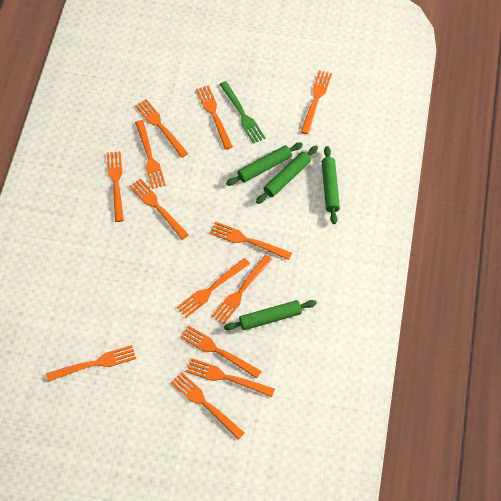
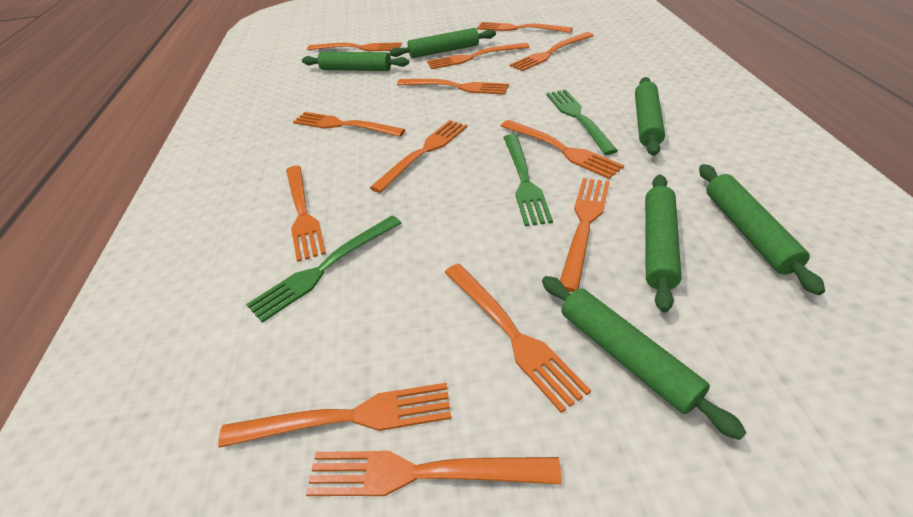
green fork: 1 -> 3
green rolling pin: 4 -> 6

